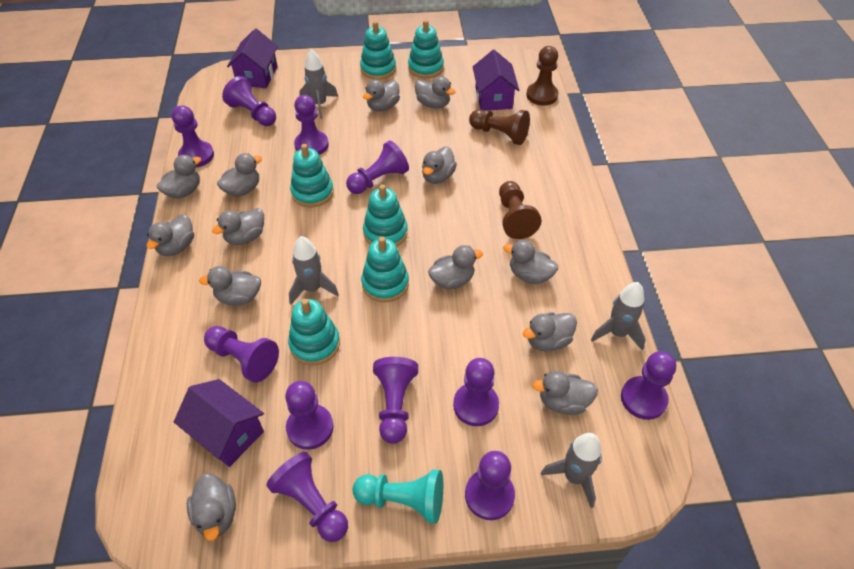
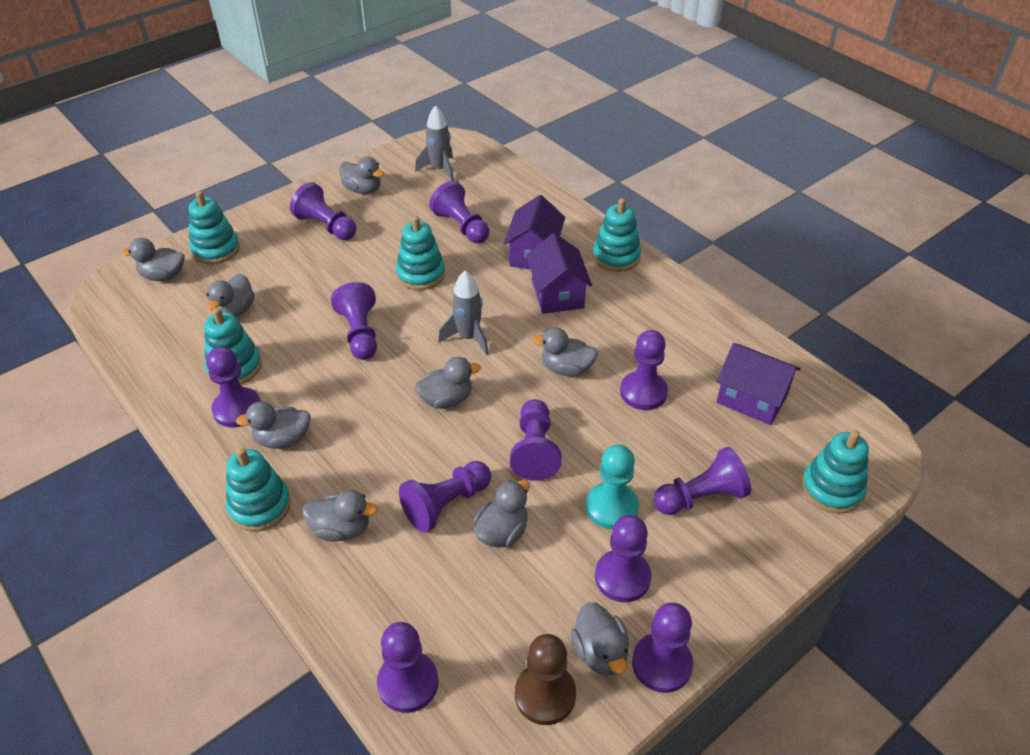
brown pawn: 3 -> 1
grey duck: 13 -> 9
grey rocket: 4 -> 2

